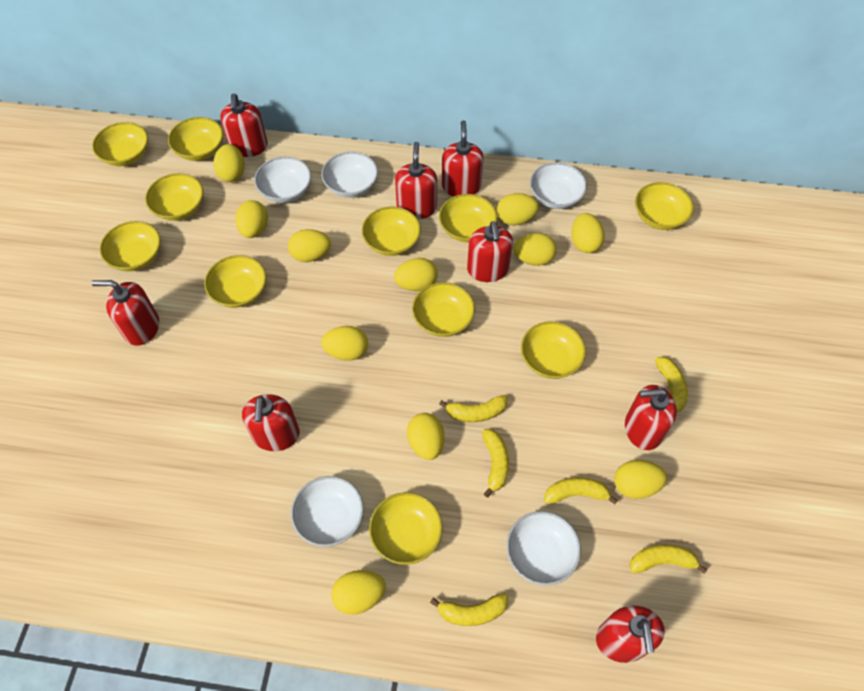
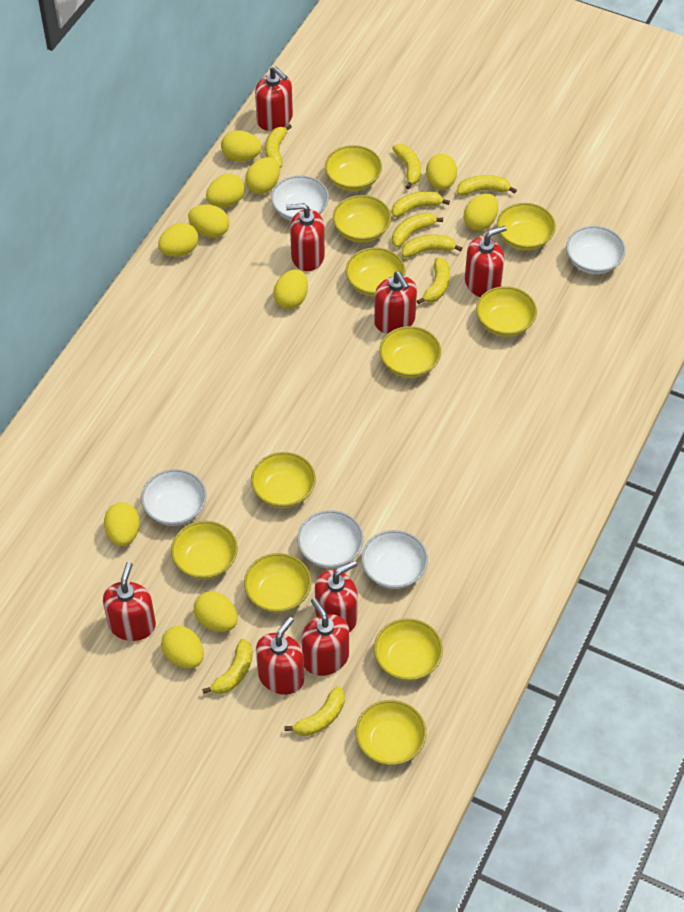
yellow banana: 6 -> 9

